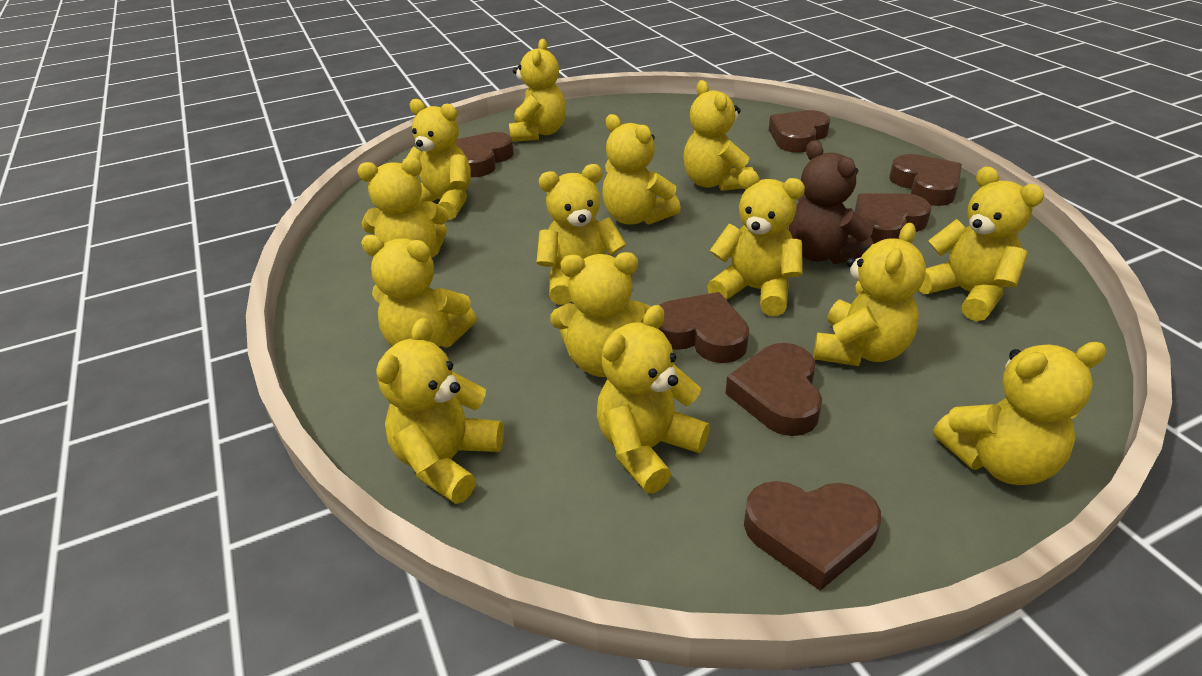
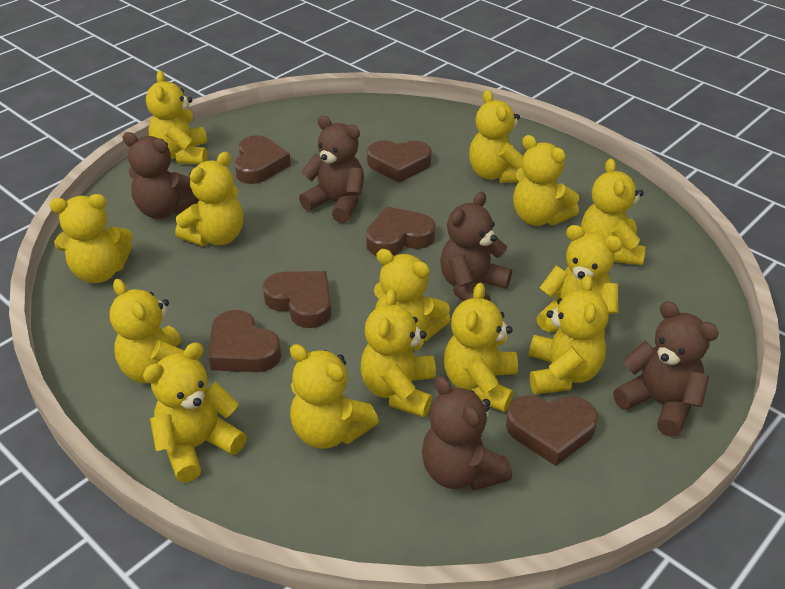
brown heart: 7 -> 6
brown teddy bear: 1 -> 5

